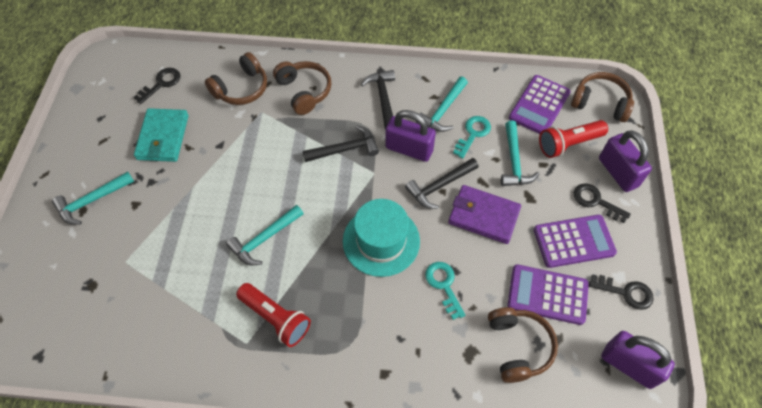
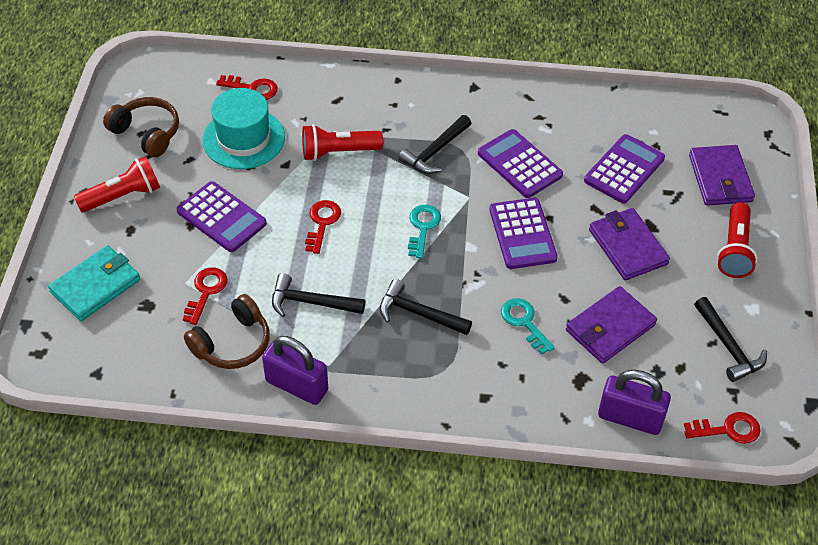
black hammer: 3 -> 4
black key: 3 -> 0
brown headphones: 4 -> 2
purple calculator: 3 -> 4
purple padlock: 3 -> 2
purple wallet: 1 -> 3
red flashlight: 2 -> 3
red key: 0 -> 4
turquoise hammer: 4 -> 0

